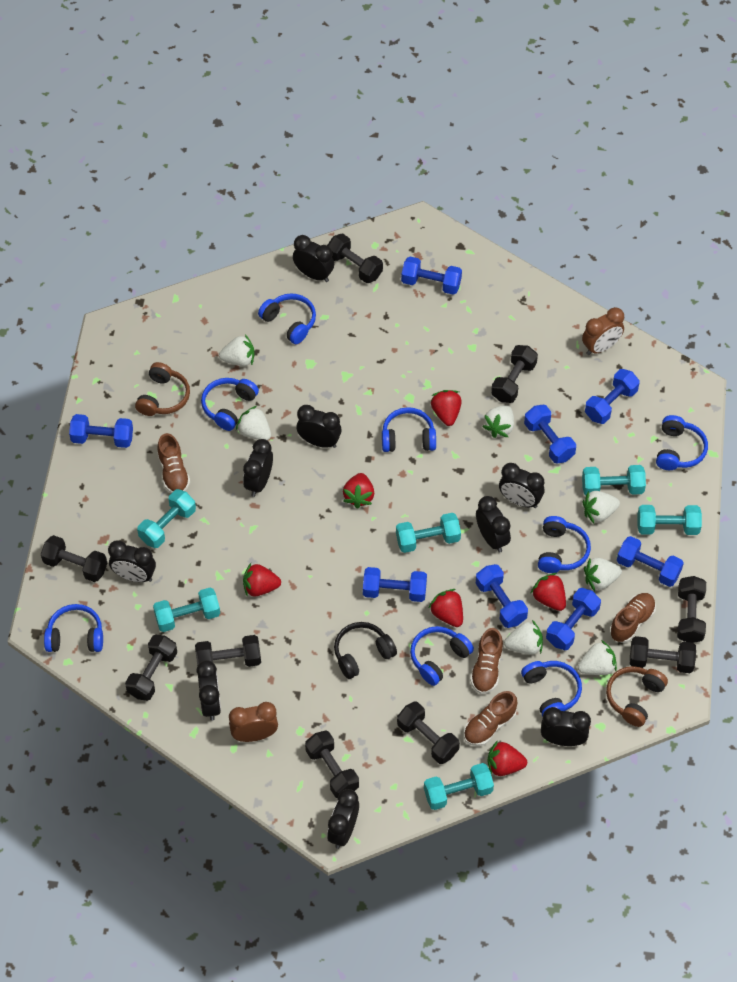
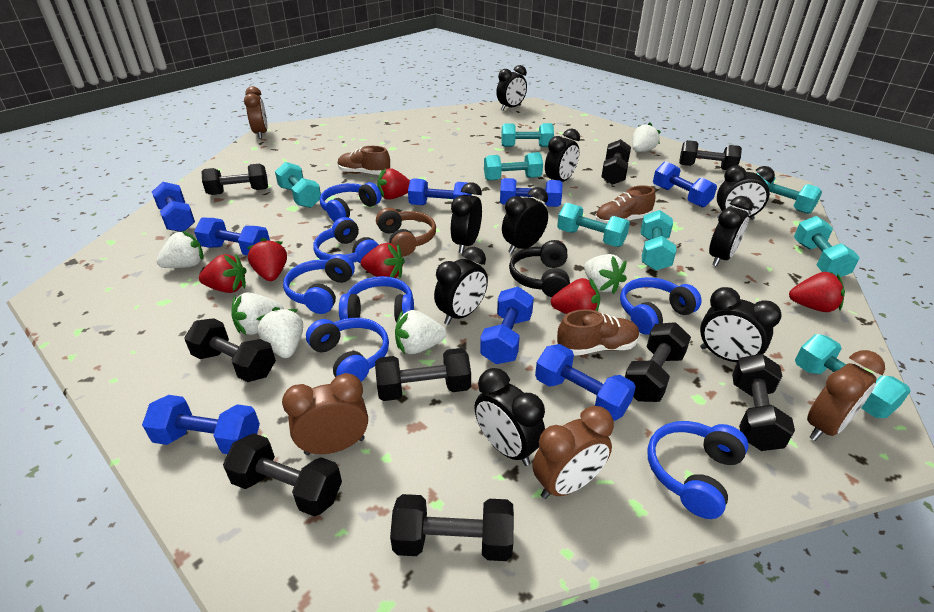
blue headphones: 8 -> 7
brown clock: 2 -> 4
brown headphones: 2 -> 1
brown shoe: 4 -> 3
turquoise dumbbell: 6 -> 8
white strawberry: 7 -> 6

